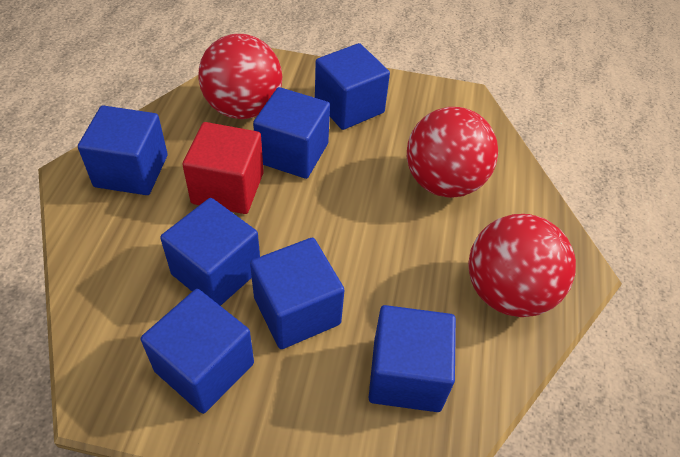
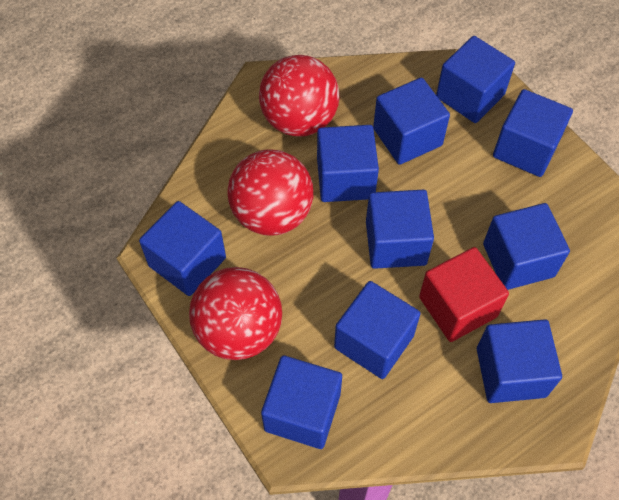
blue cube: 7 -> 10

